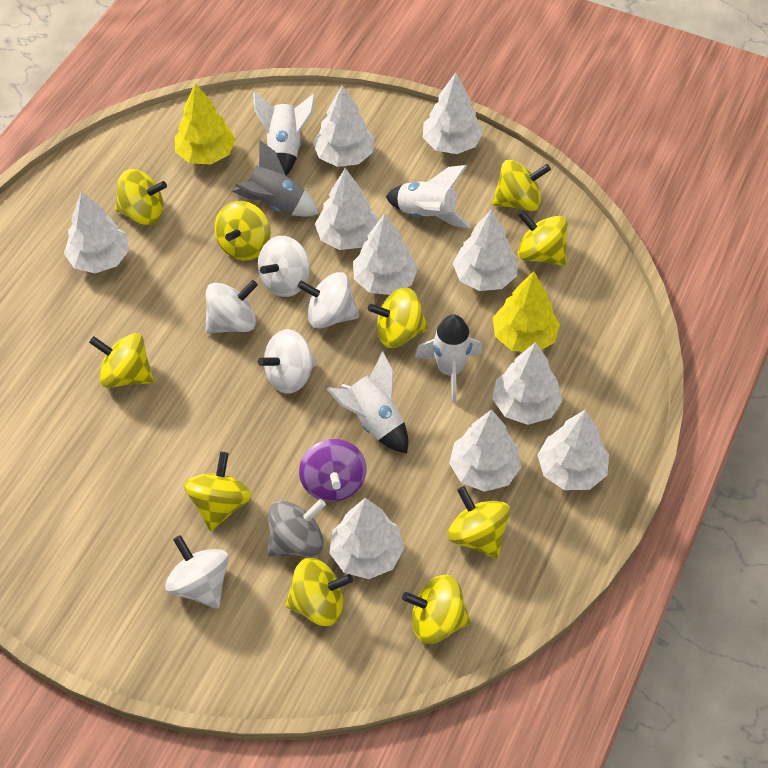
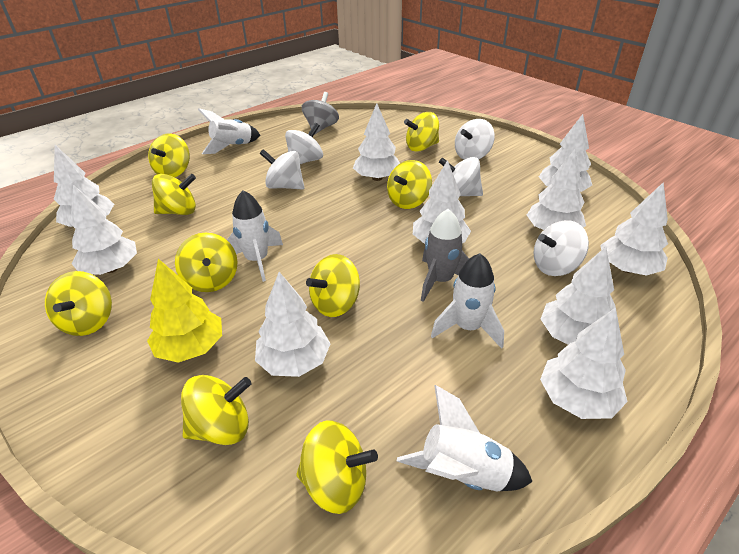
purple spinning top: 1 -> 0
yellow spinning top: 10 -> 9
yellow tree: 2 -> 1

